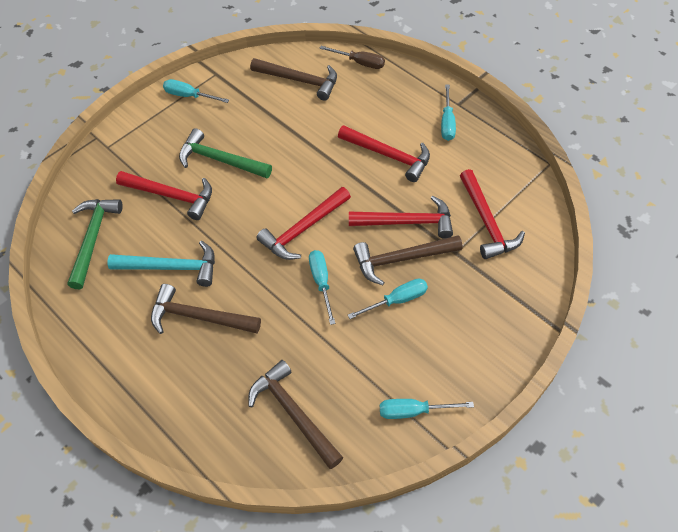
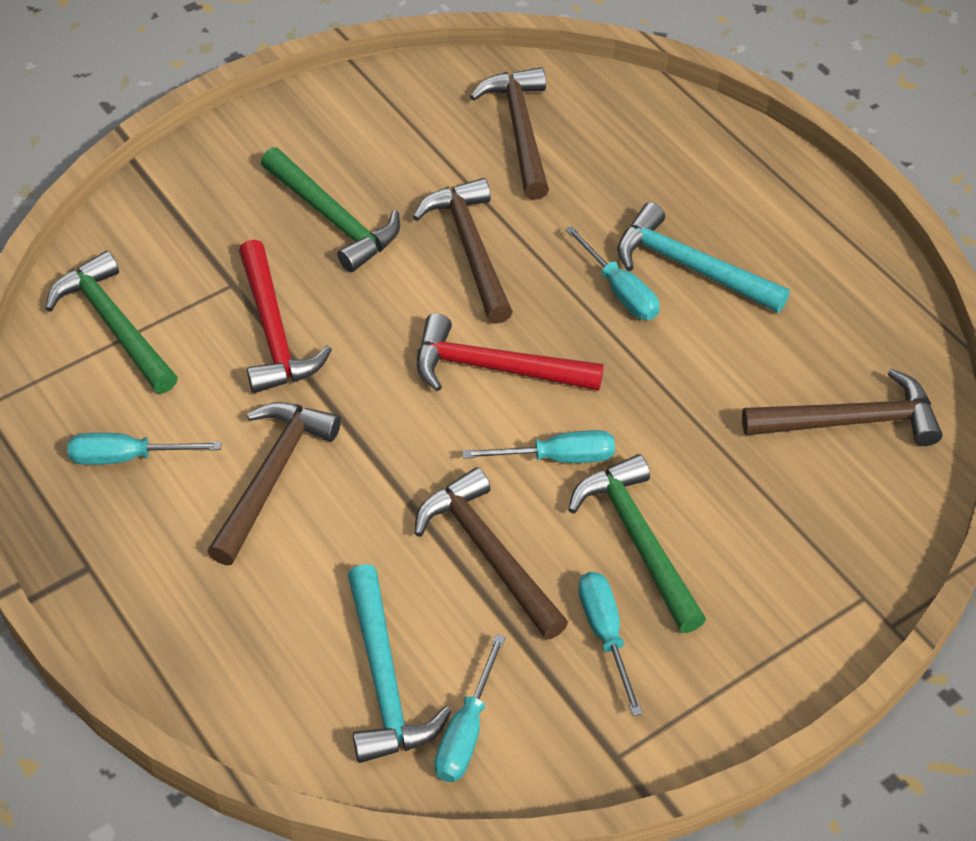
brown hammer: 4 -> 5
brown screwdriver: 1 -> 0
green hammer: 2 -> 3
red hammer: 5 -> 2
turquoise hammer: 1 -> 2

